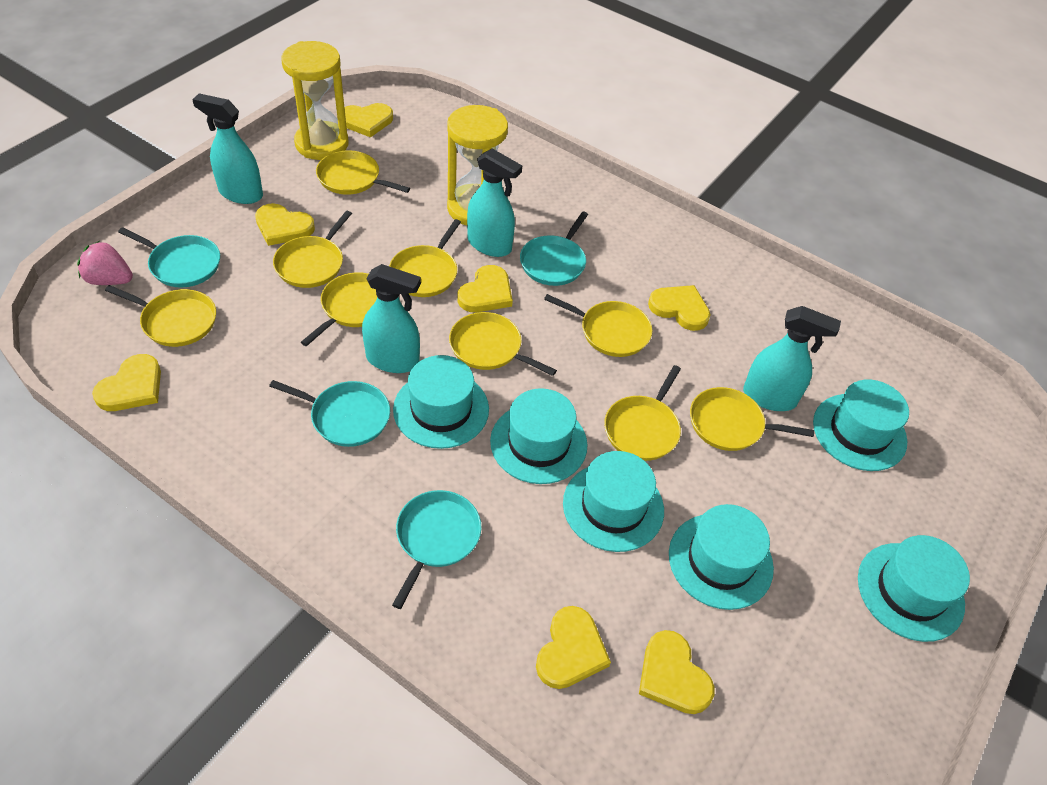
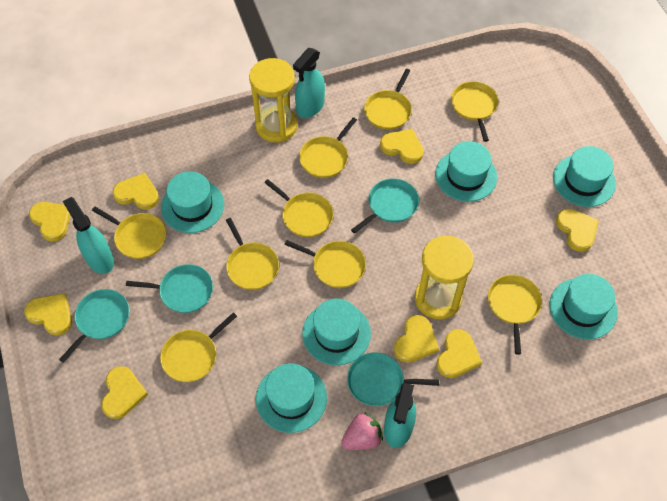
turquoise spray bottle: 4 -> 3
yellow heart: 7 -> 8

